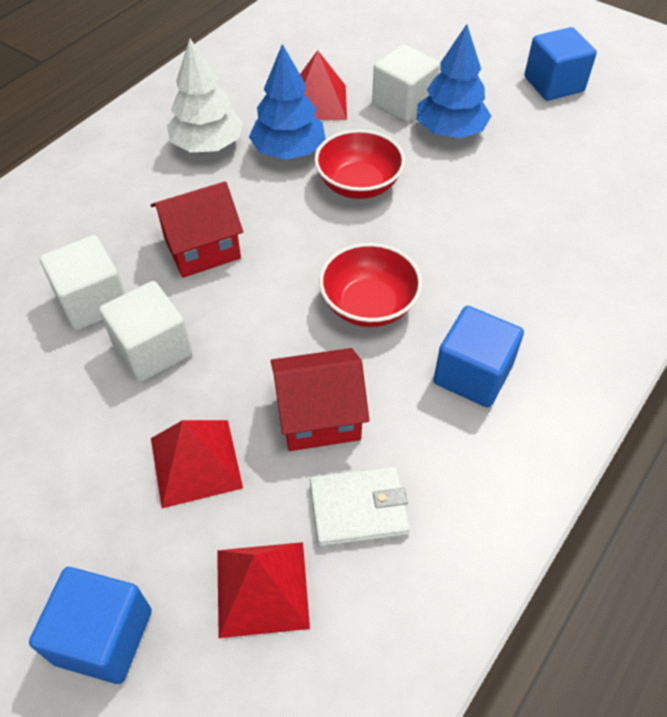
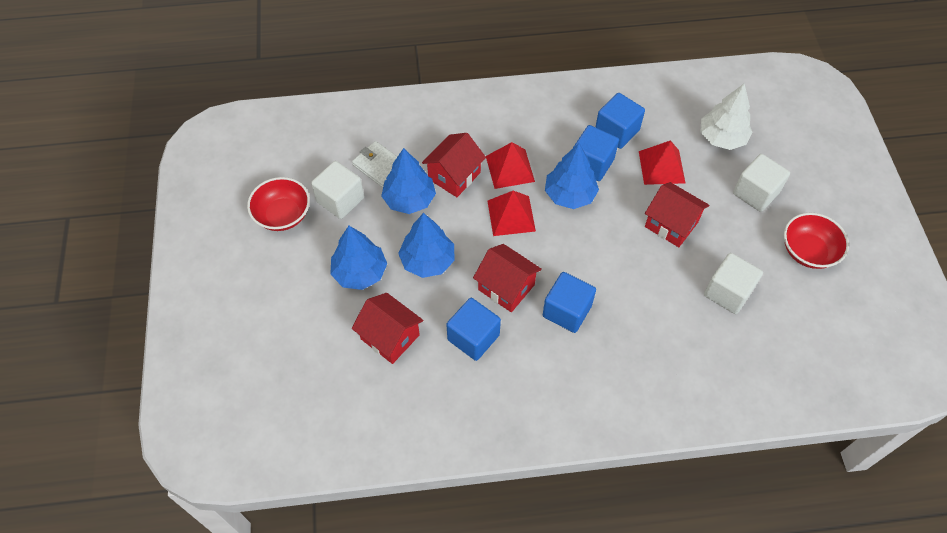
blue cube: 3 -> 4
blue tree: 2 -> 4
red house: 2 -> 4

